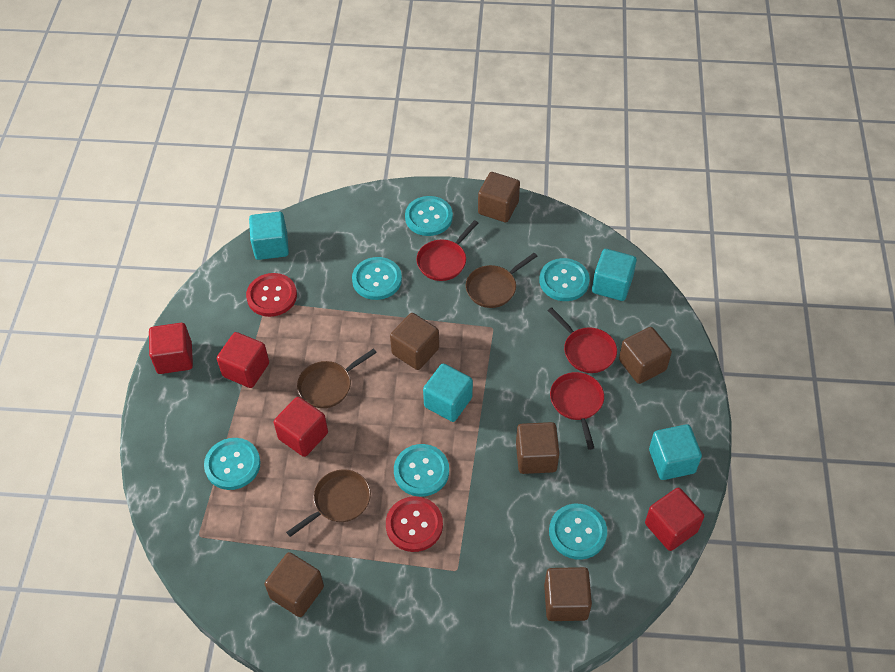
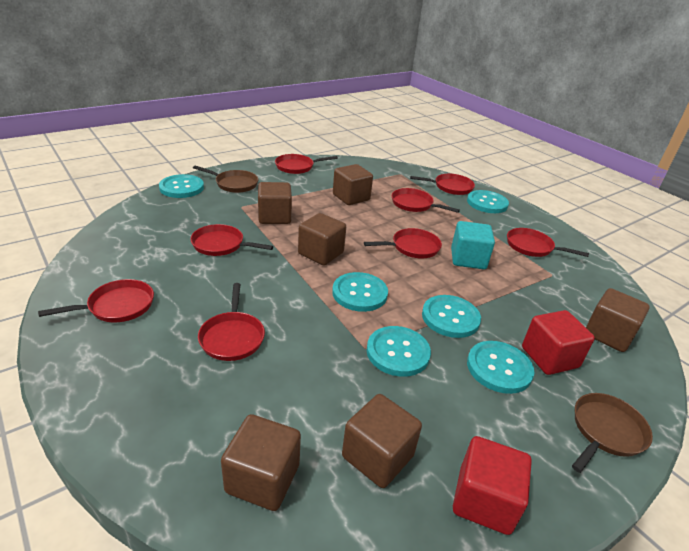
brown pan: 3 -> 2
red button: 2 -> 0
red cube: 4 -> 2
red pan: 3 -> 8
turquoise cube: 4 -> 1

